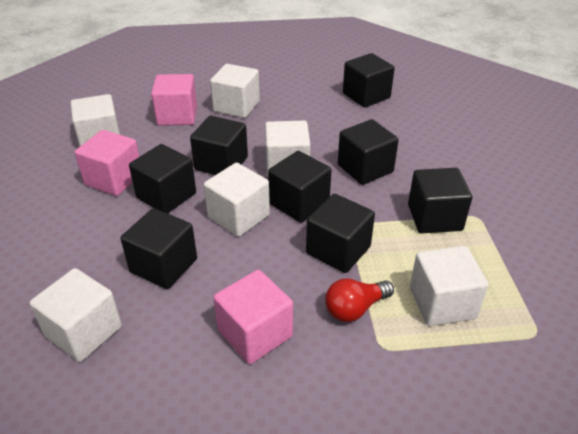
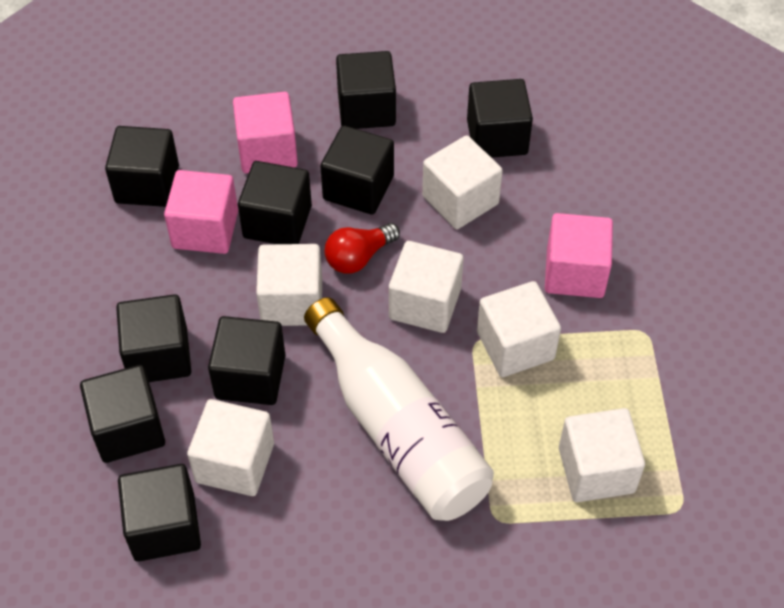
black cube: 8 -> 9
white bottle: 0 -> 1

